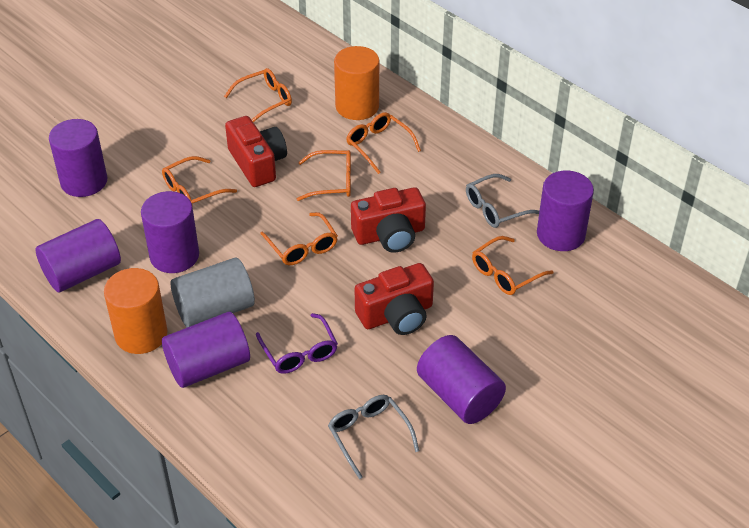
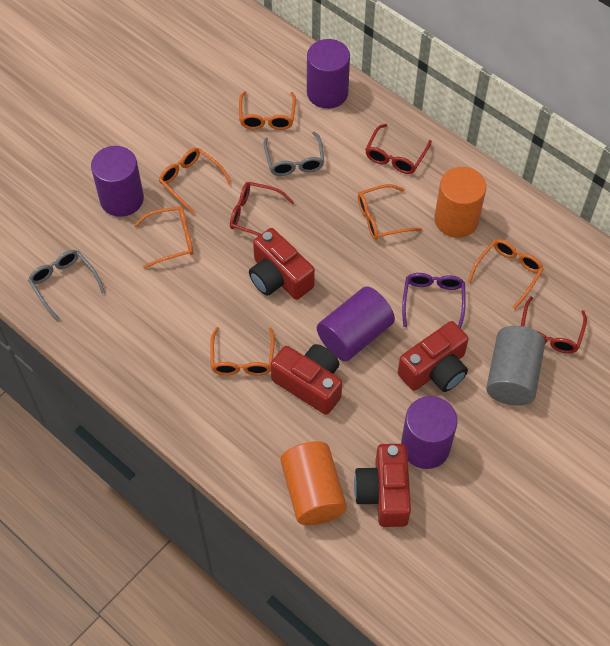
purple cylinder: 6 -> 4
red camera: 3 -> 4
red glasses: 0 -> 3

